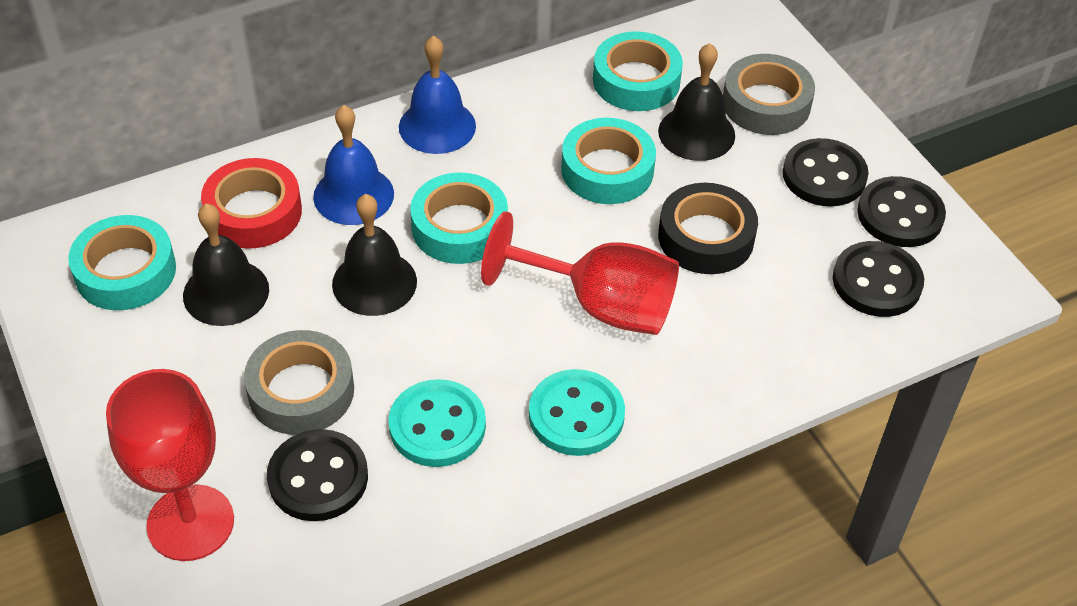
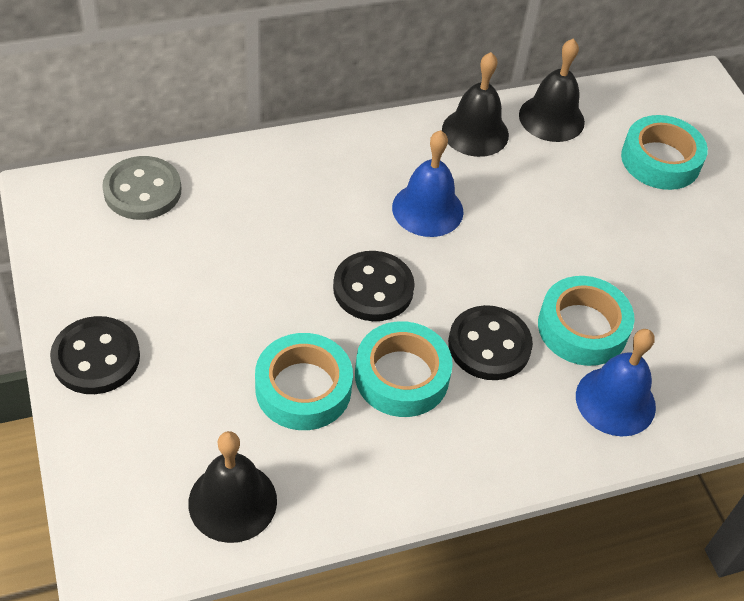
black button: 4 -> 3
black tape: 1 -> 0
grey button: 0 -> 1
grey tape: 2 -> 0
red goblet: 2 -> 0
red tape: 1 -> 0
turquoise button: 2 -> 0

